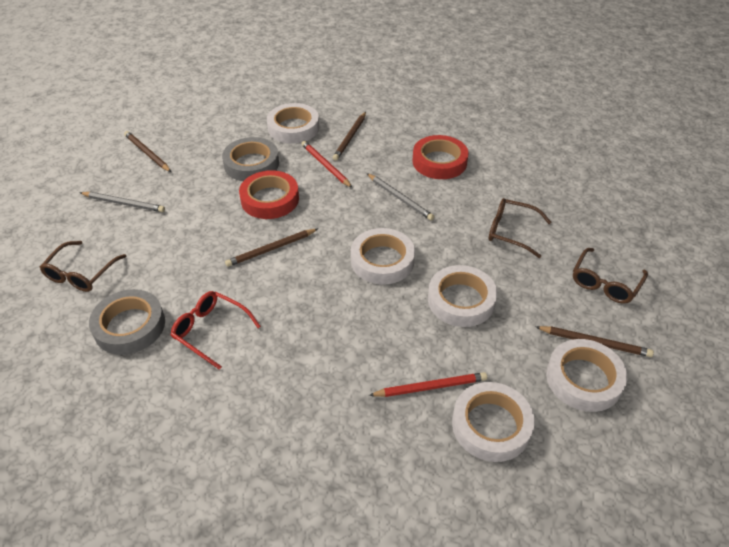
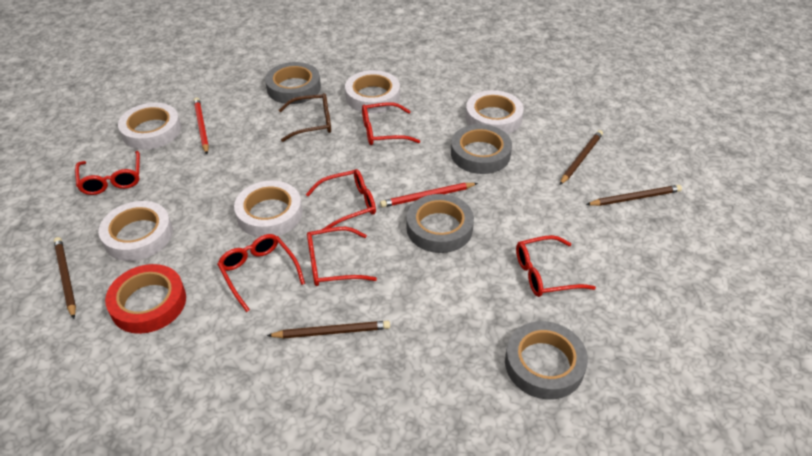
brown glasses: 3 -> 1
grey pencil: 2 -> 0
grey tape: 2 -> 4
red glasses: 1 -> 6
red tape: 2 -> 1

